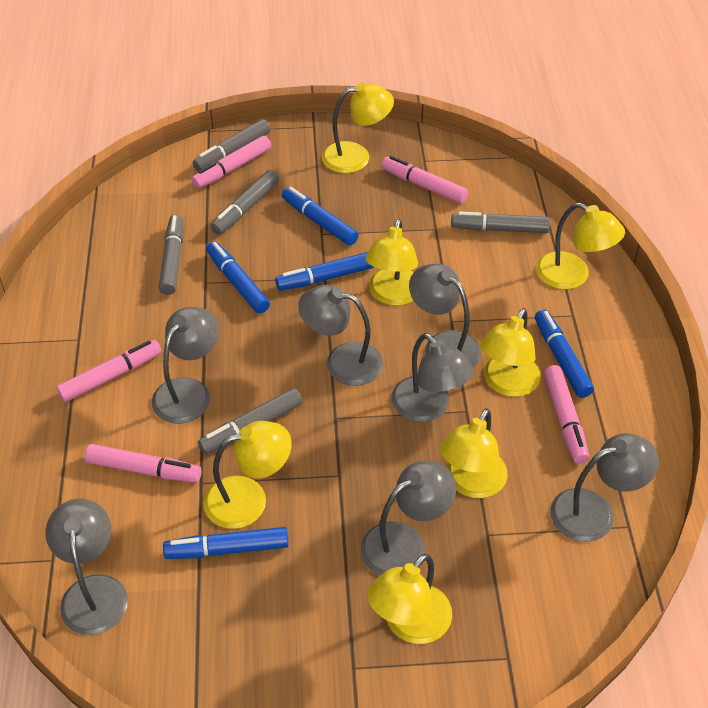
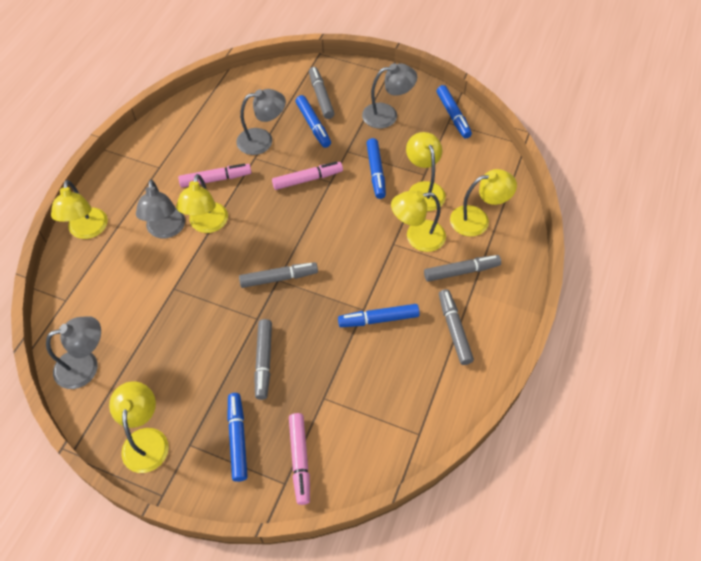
grey lamp: 7 -> 4
pink marker: 5 -> 3
yellow lamp: 7 -> 6

